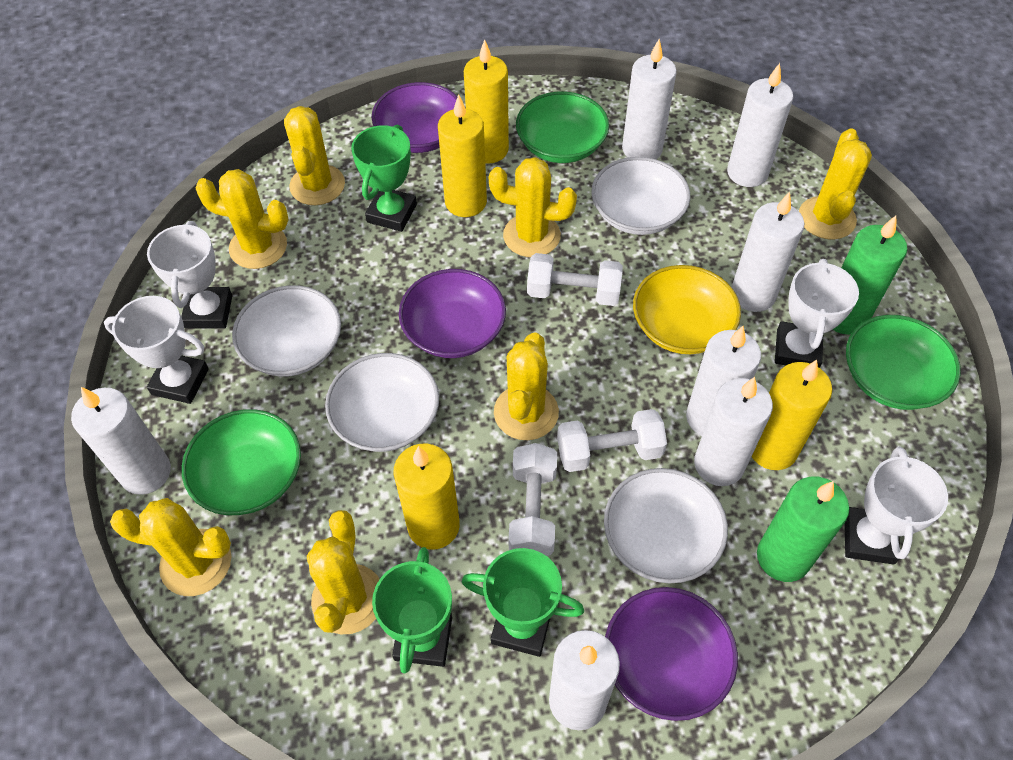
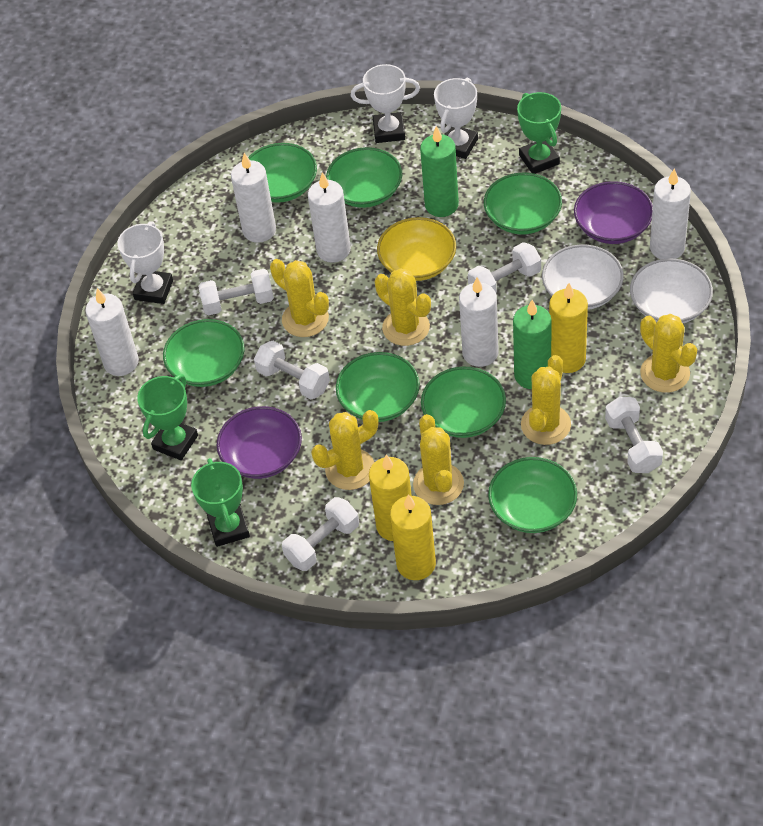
green bowl: 3 -> 7
purple bowl: 3 -> 2
white bowl: 4 -> 2
white candle: 7 -> 5
white dumbbell: 3 -> 5
white trophy: 4 -> 3
yellow cactus: 7 -> 6
yellow candle: 4 -> 3

